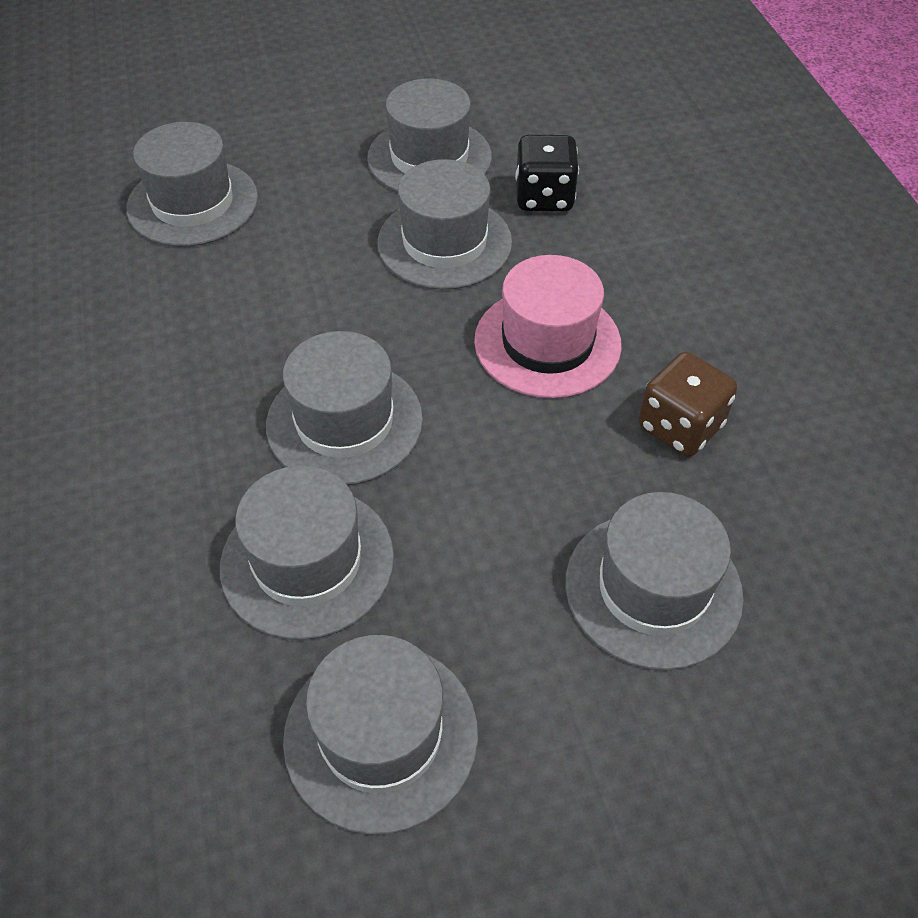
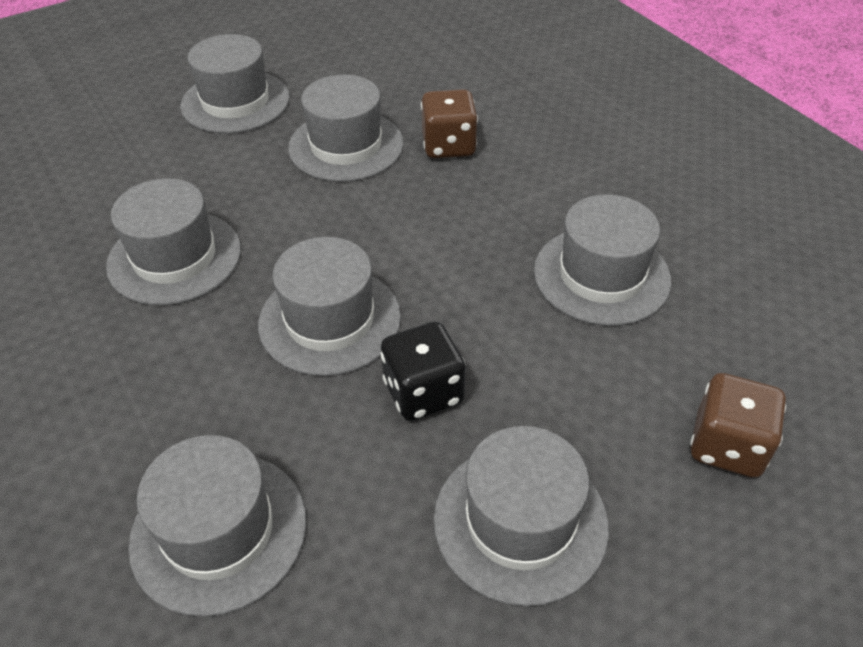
brown dice: 1 -> 2
pink hat: 1 -> 0

